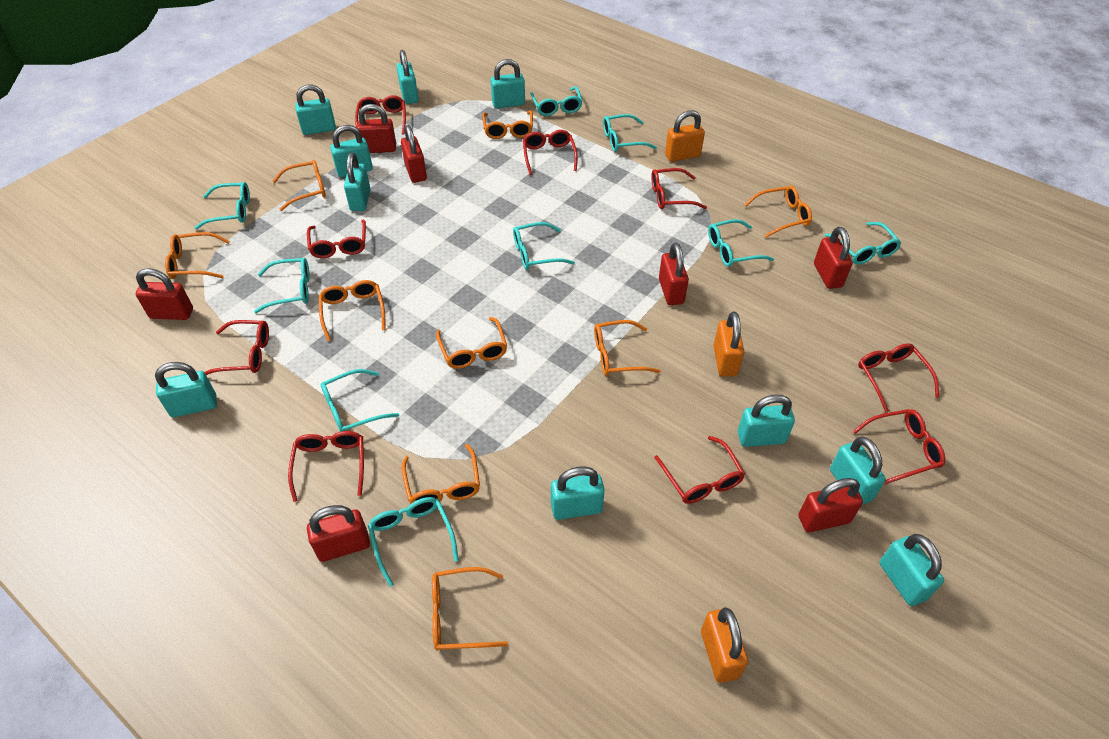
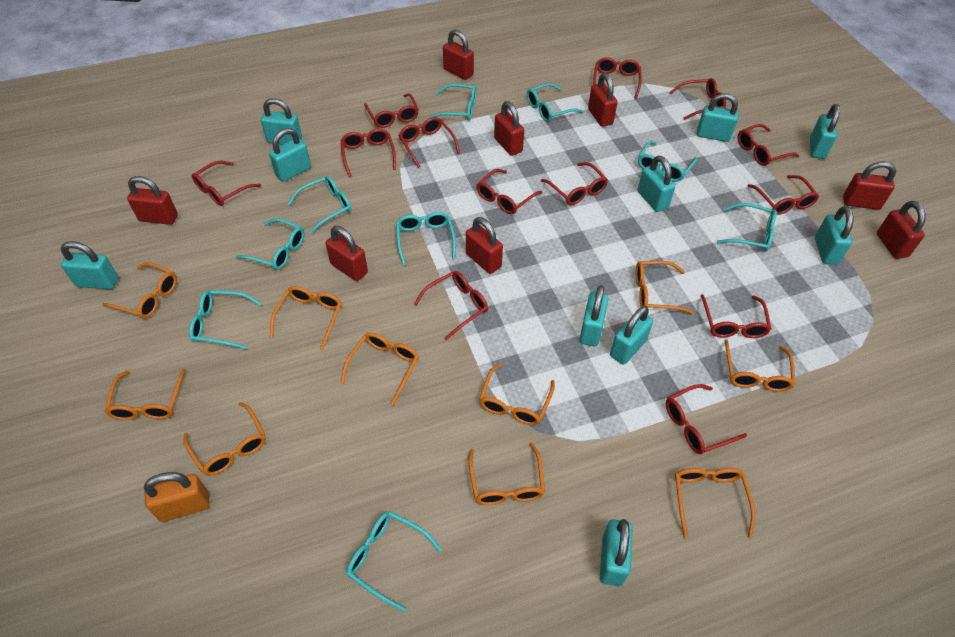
orange glasses: 9 -> 10
orange padlock: 3 -> 1
red glasses: 9 -> 13
red padlock: 7 -> 8

